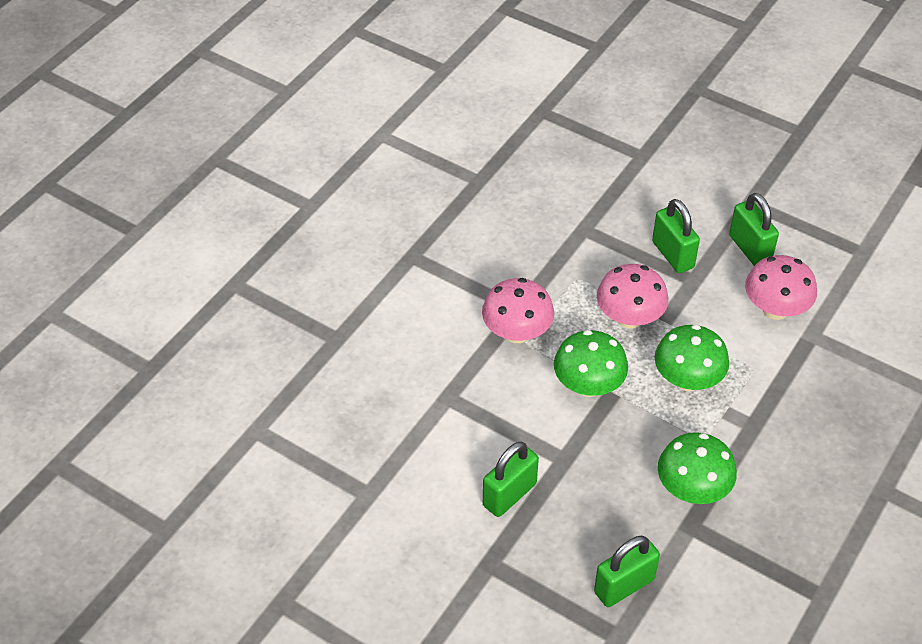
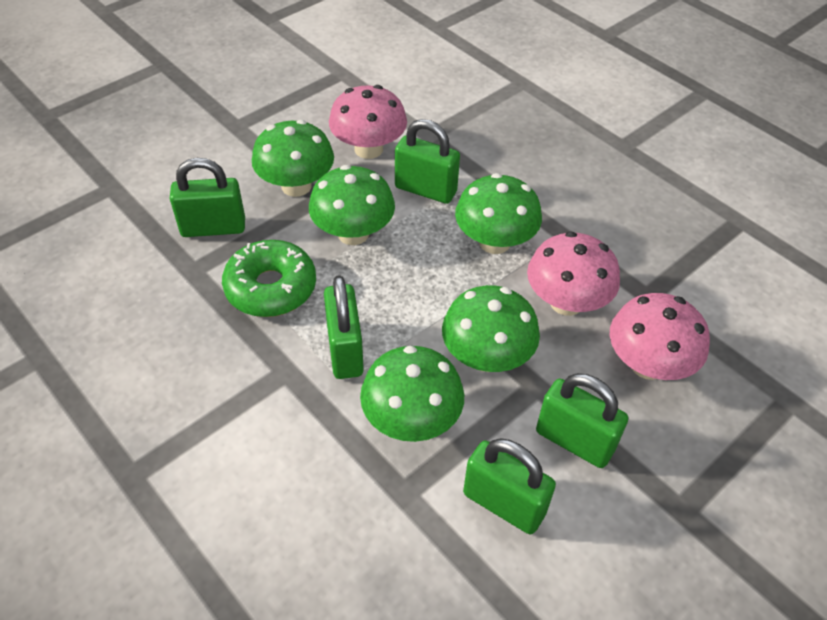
green donut: 0 -> 1
green mushroom: 3 -> 5
green padlock: 4 -> 5

